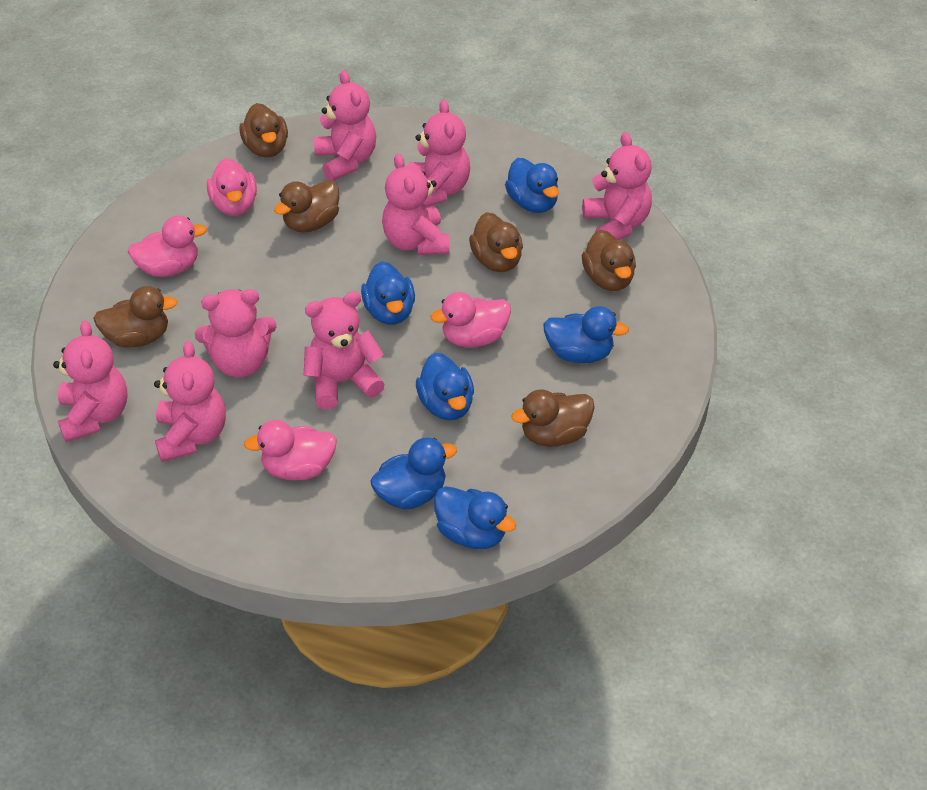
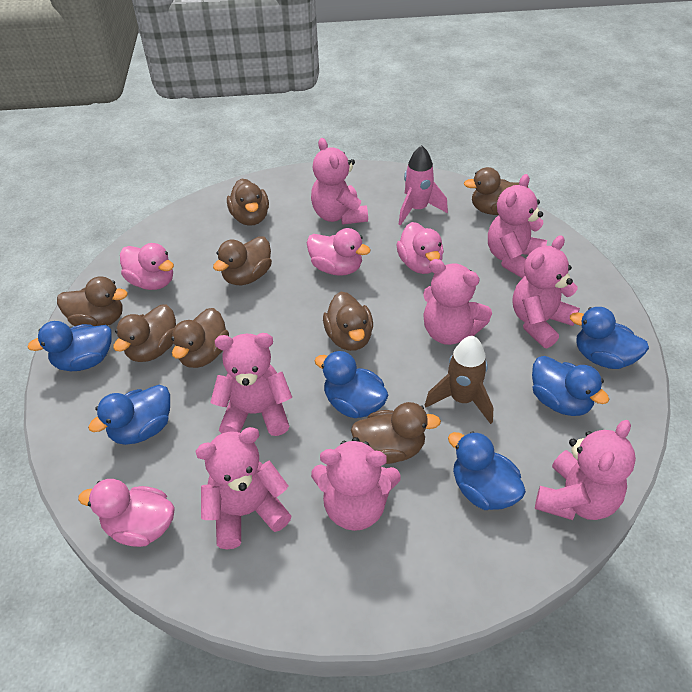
brown duck: 6 -> 8
brown rocket: 0 -> 1
pink rocket: 0 -> 1

